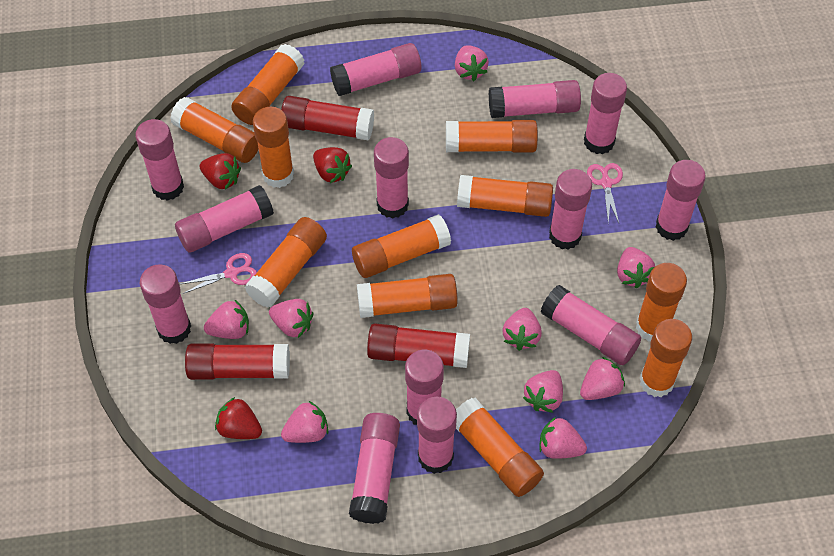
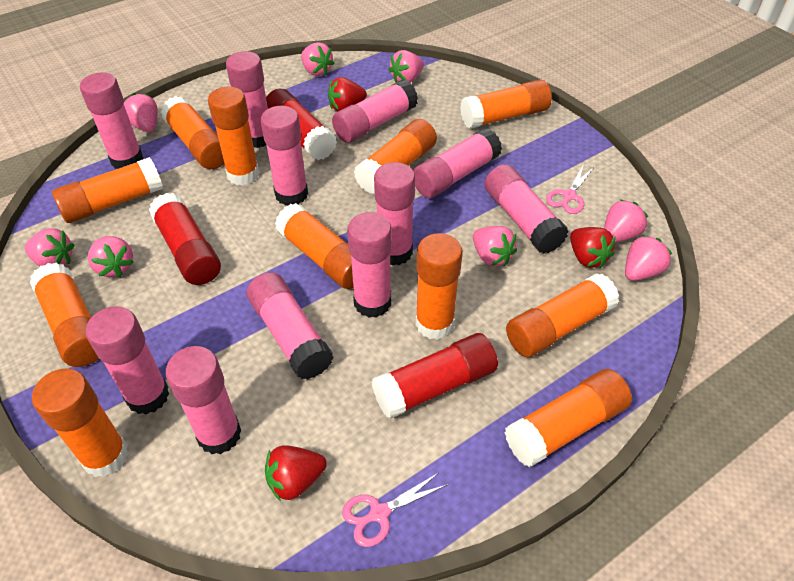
pink glue stick: 13 -> 11
pink strawberry: 9 -> 8

